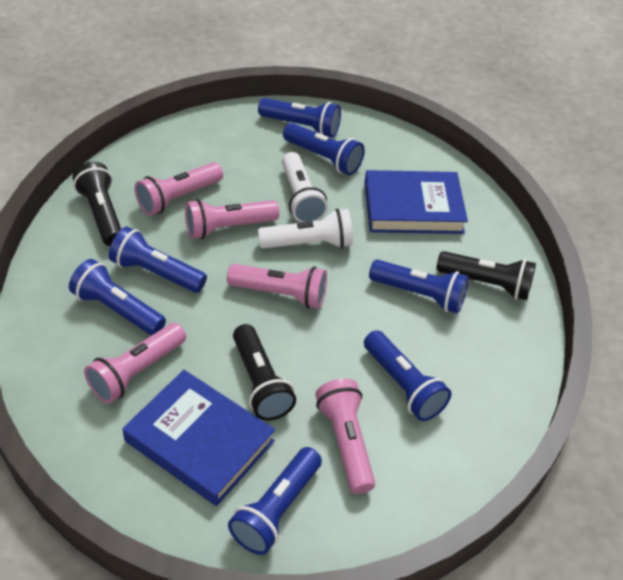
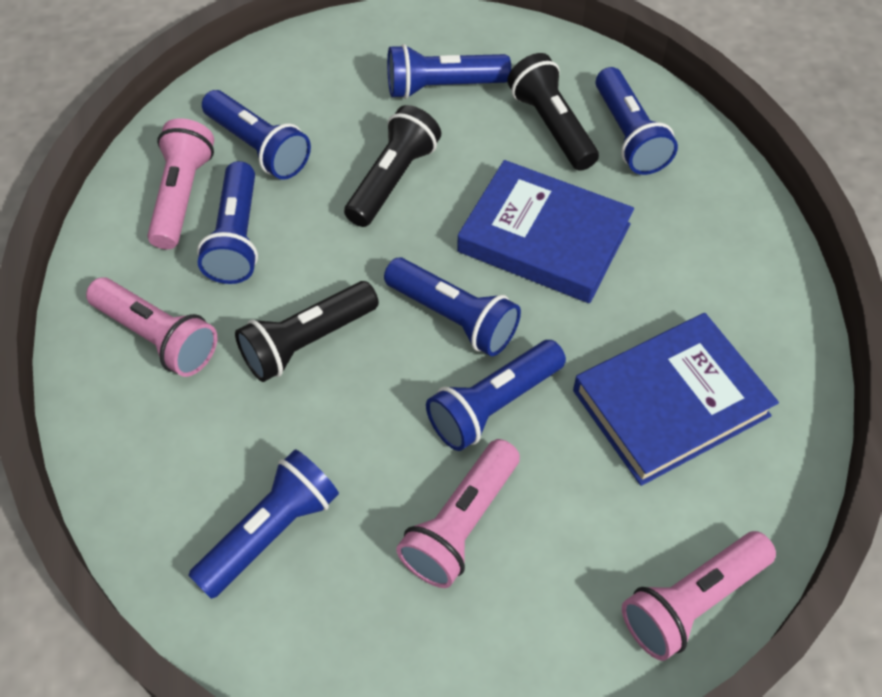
pink flashlight: 5 -> 4
white flashlight: 2 -> 0

